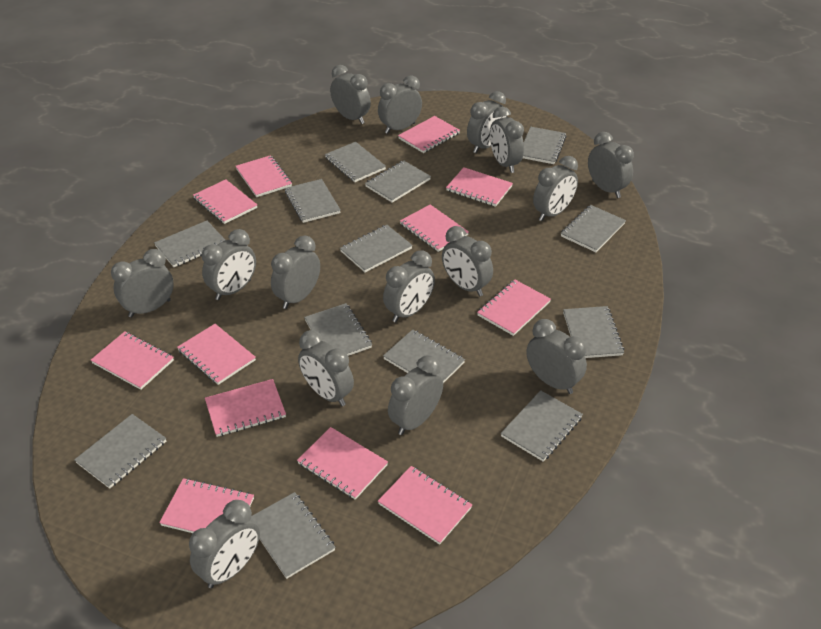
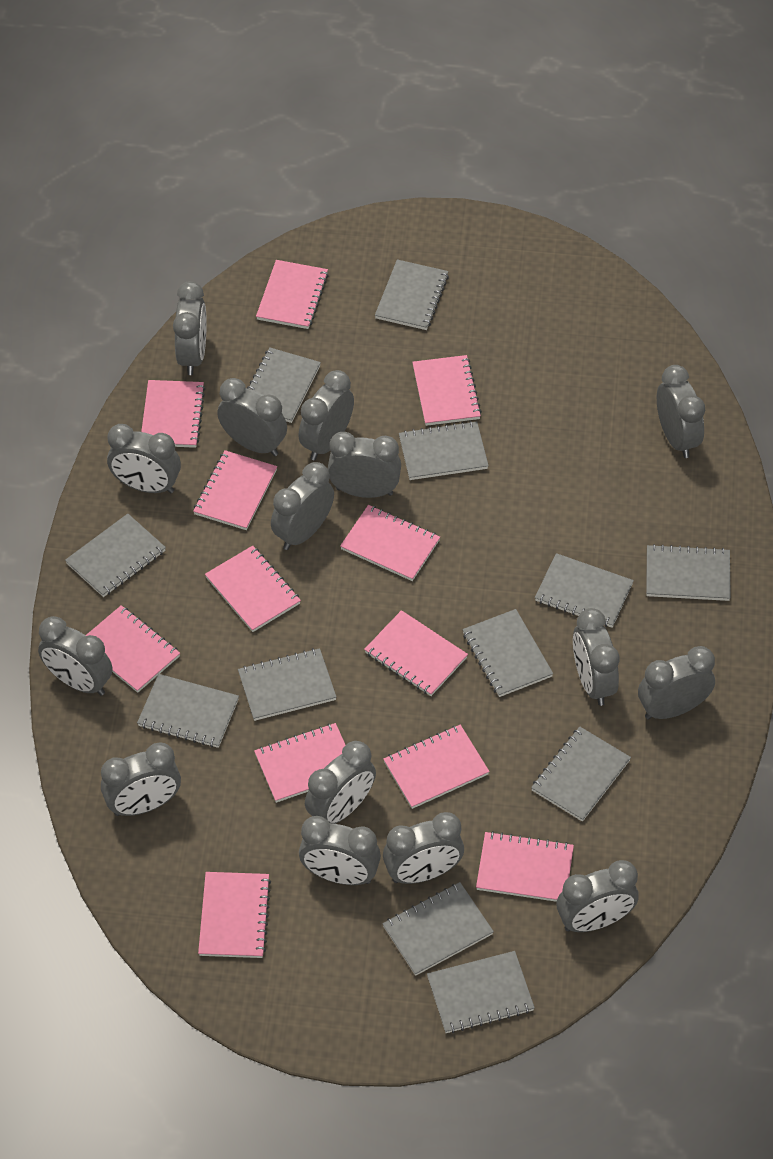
grey notebook: 13 -> 12

